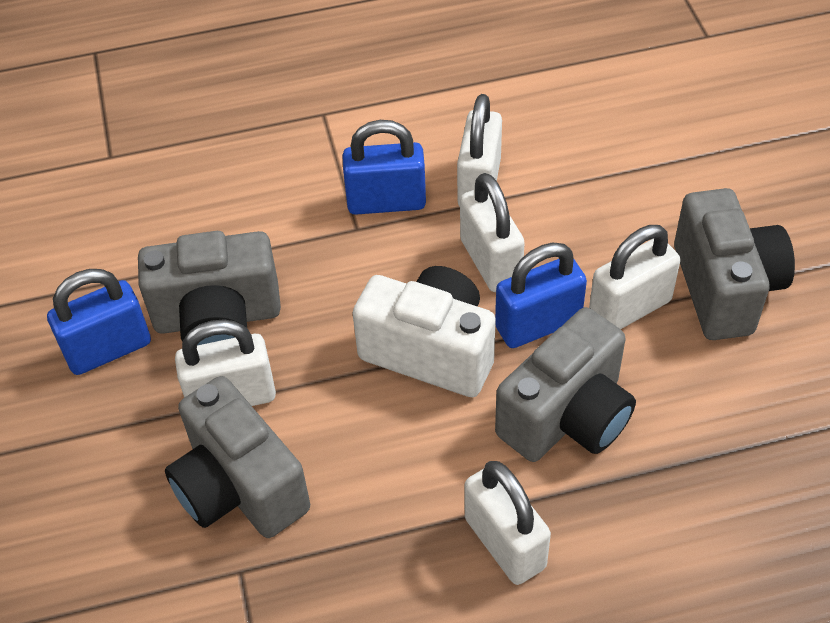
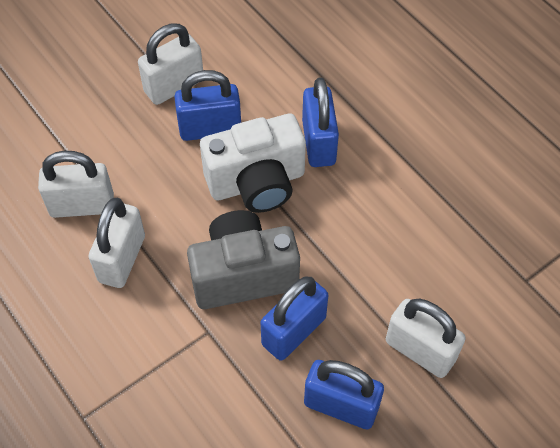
blue padlock: 3 -> 4
grey camera: 4 -> 1
white padlock: 5 -> 4

